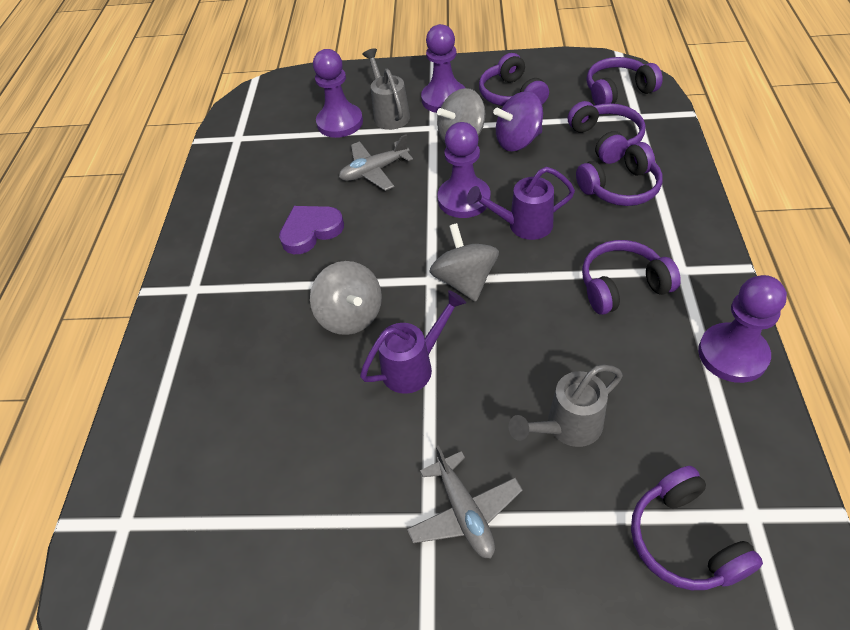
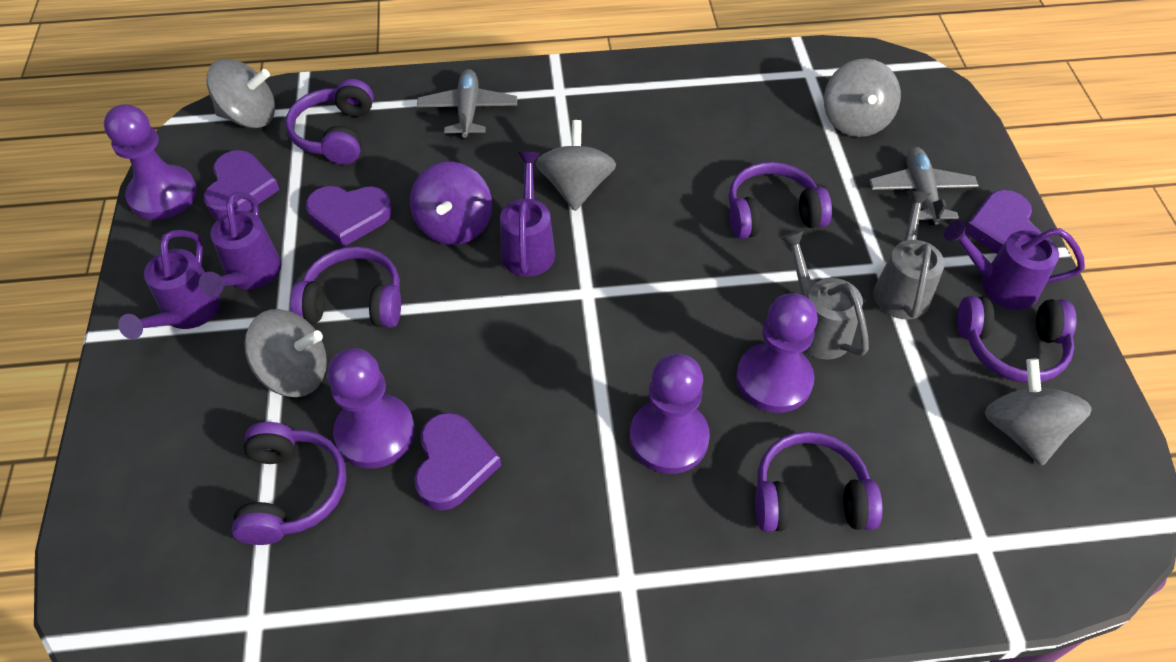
grey spinning top: 3 -> 5
purple heart: 1 -> 4
purple watering can: 2 -> 4

